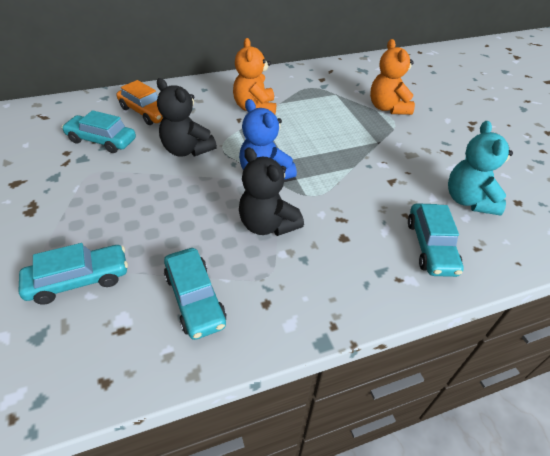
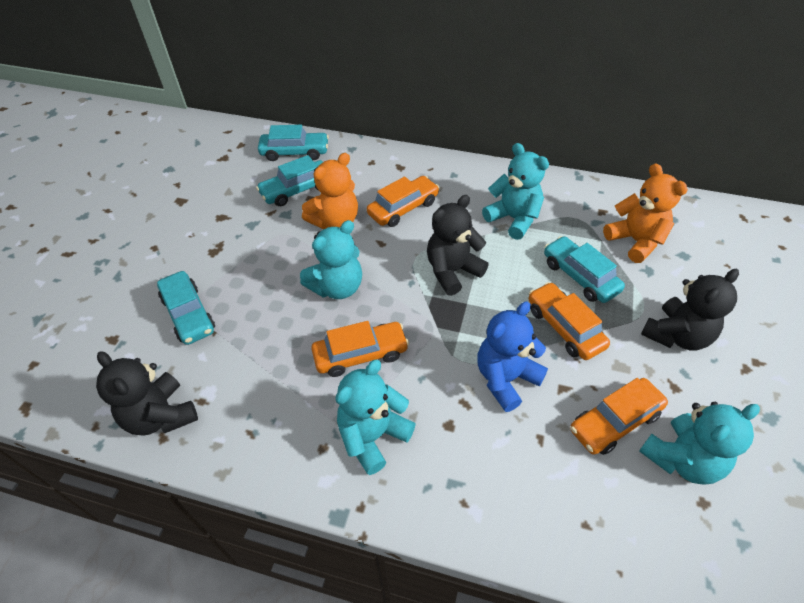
black teddy bear: 2 -> 3
orange car: 1 -> 4
turquoise teddy bear: 1 -> 4

